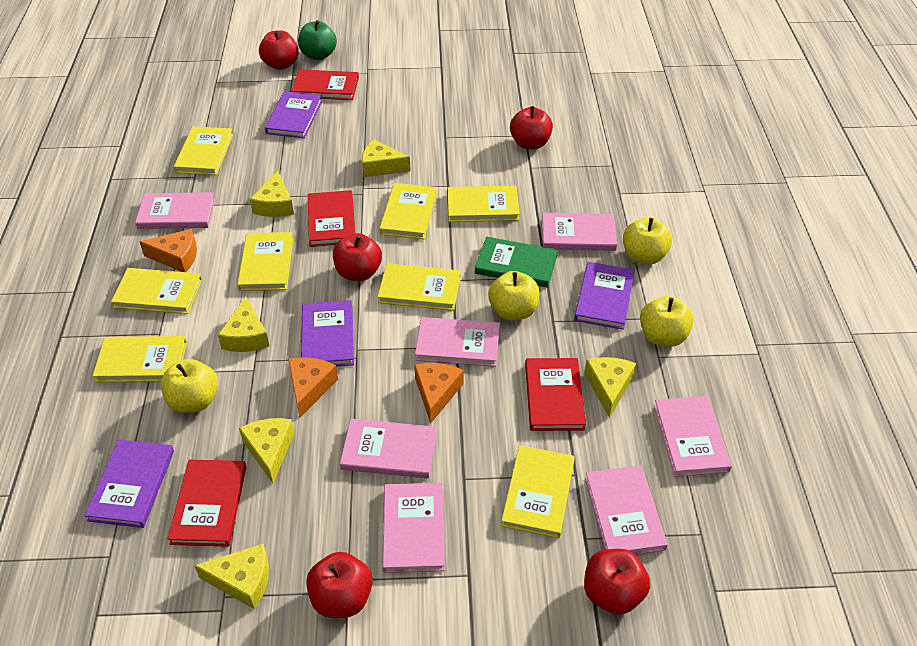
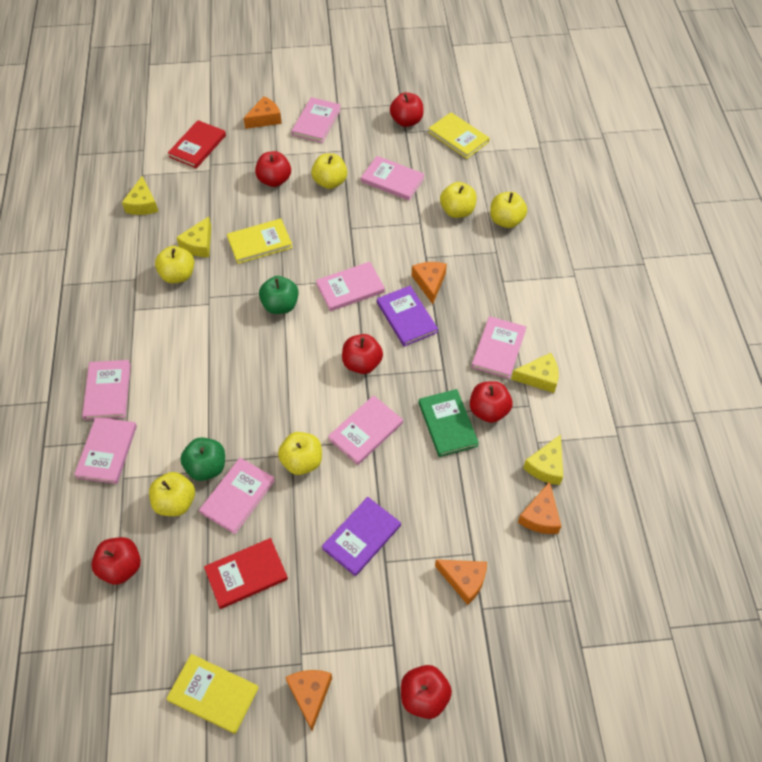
green apple: 1 -> 2
orange cheese: 3 -> 5
pink book: 7 -> 8
purple book: 4 -> 2
red apple: 5 -> 6
red book: 4 -> 2
yellow apple: 4 -> 6
yellow book: 8 -> 3
yellow cheese: 6 -> 4

